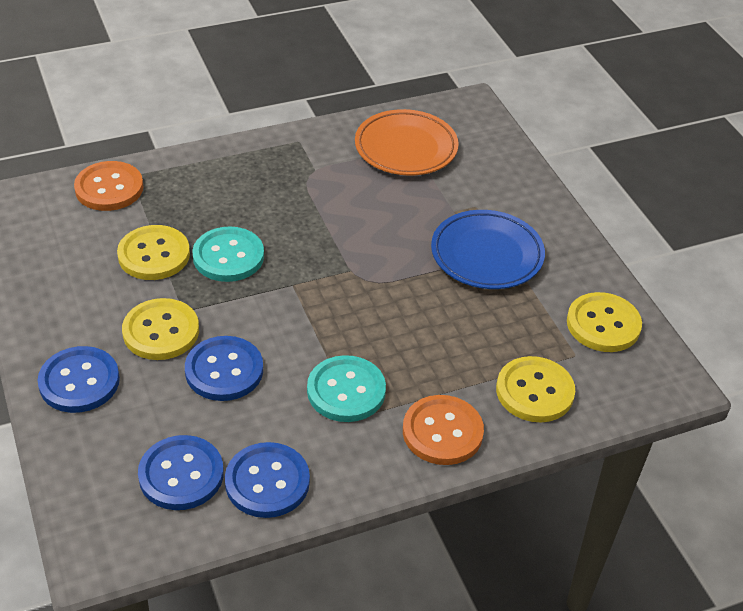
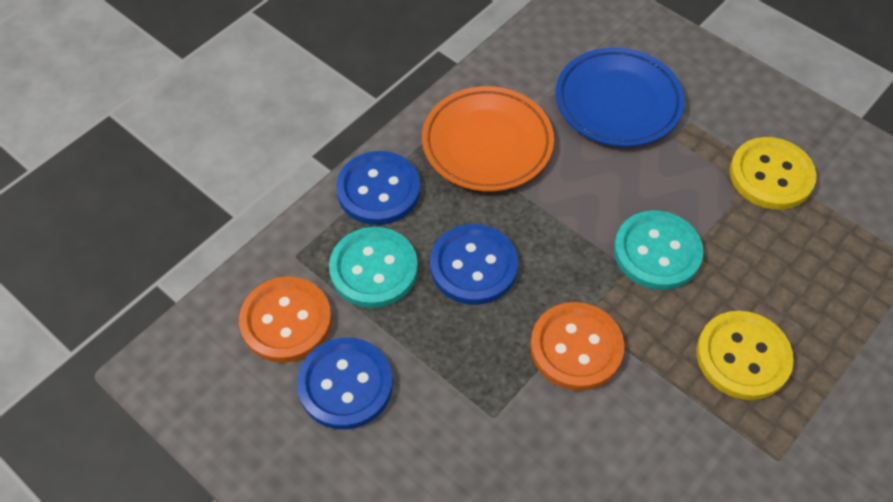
blue button: 4 -> 3
yellow button: 4 -> 2

